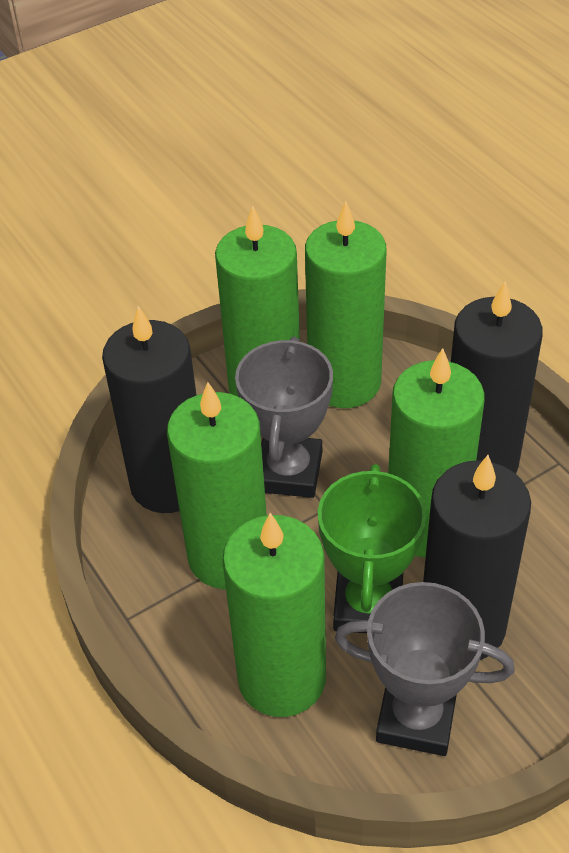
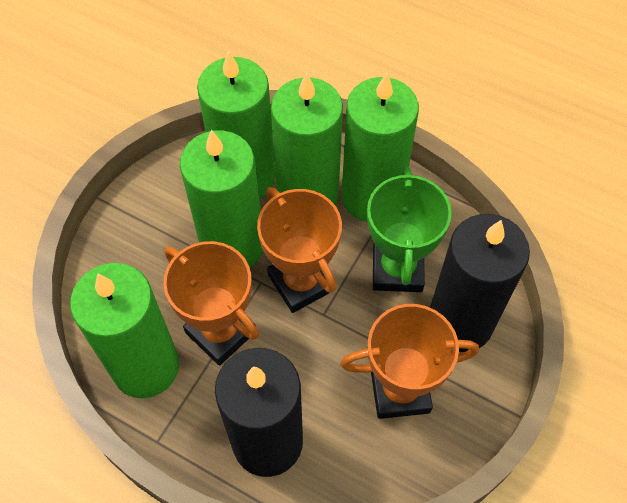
black candle: 3 -> 2
grey trophy: 2 -> 0
orange trophy: 0 -> 3

